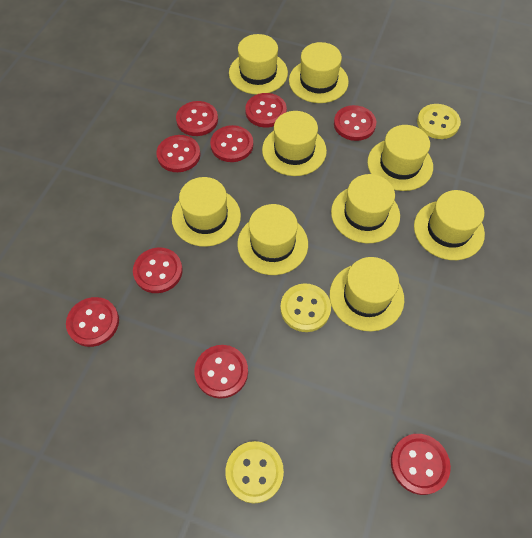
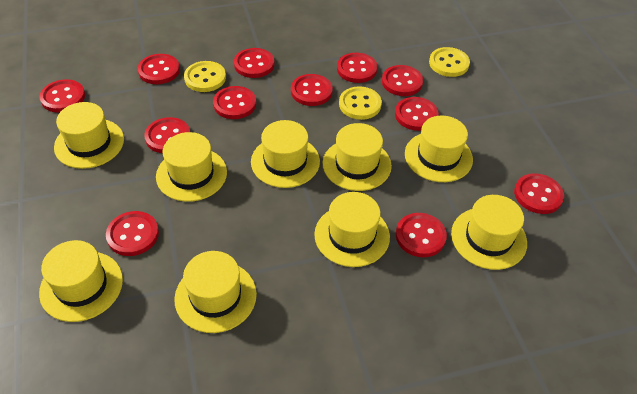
red button: 9 -> 12

